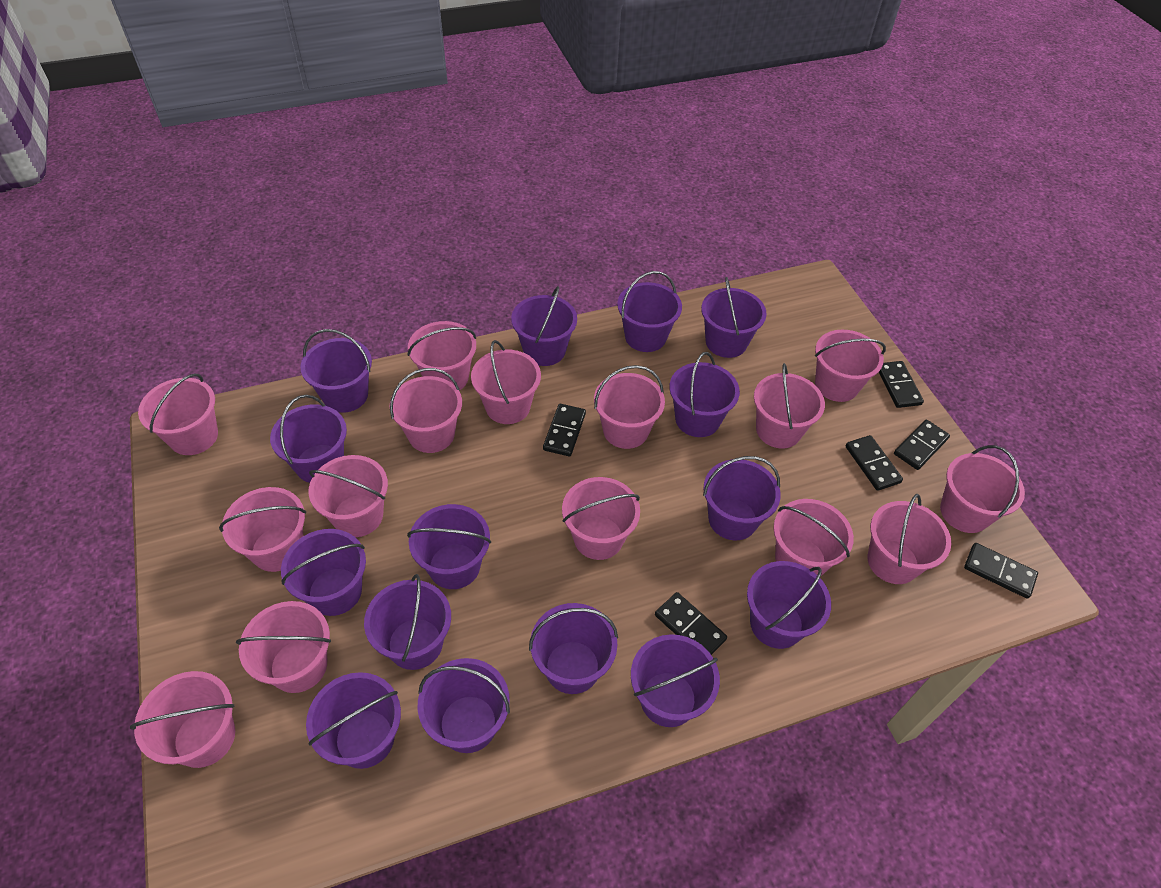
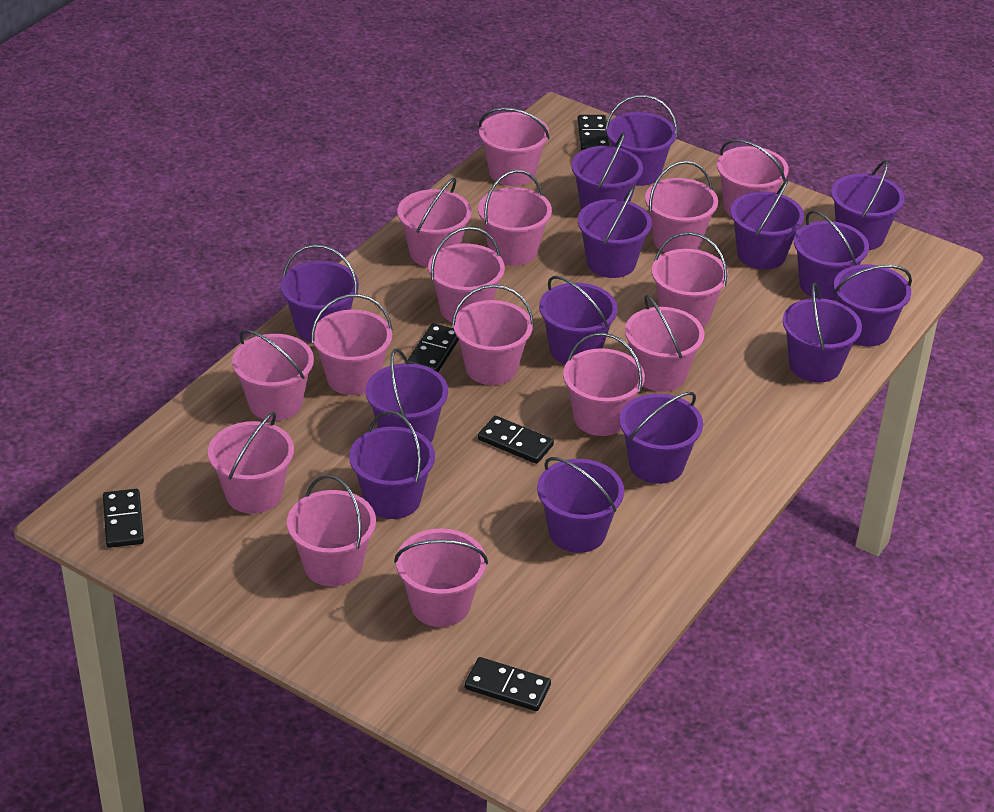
black domino: 6 -> 5
purple bucket: 15 -> 14

